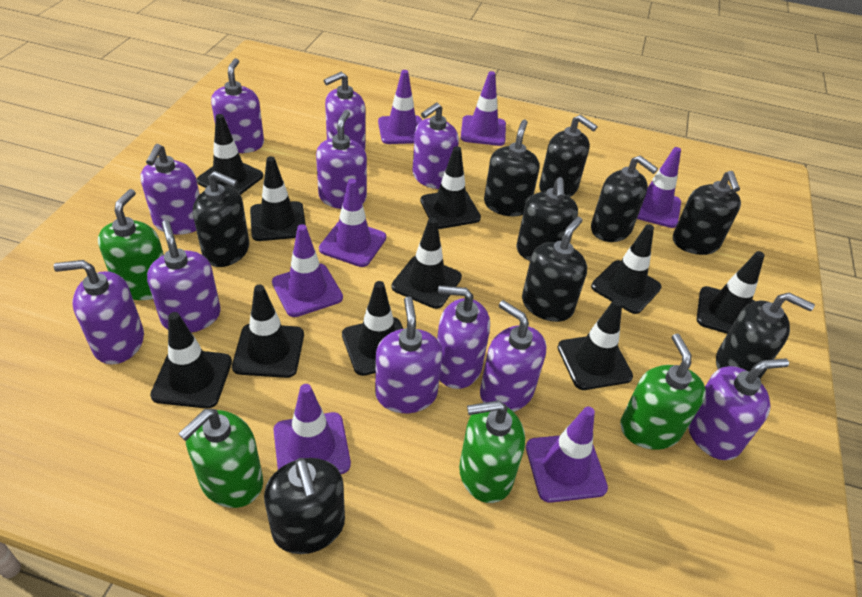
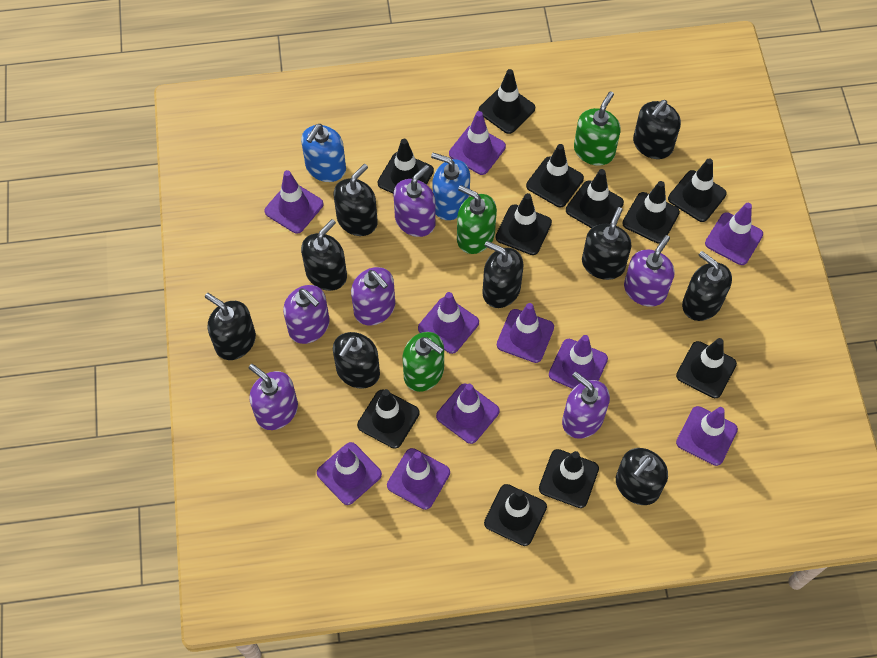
black traffic cone: 10 -> 11
blue soap dispenser: 0 -> 2
green soap dispenser: 4 -> 3
purple soap dispenser: 11 -> 6
purple traffic cone: 7 -> 10

